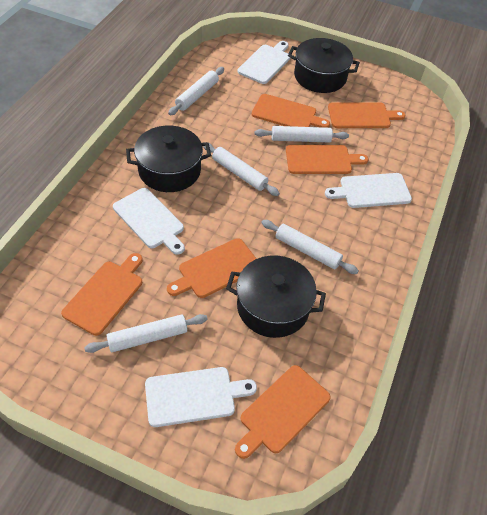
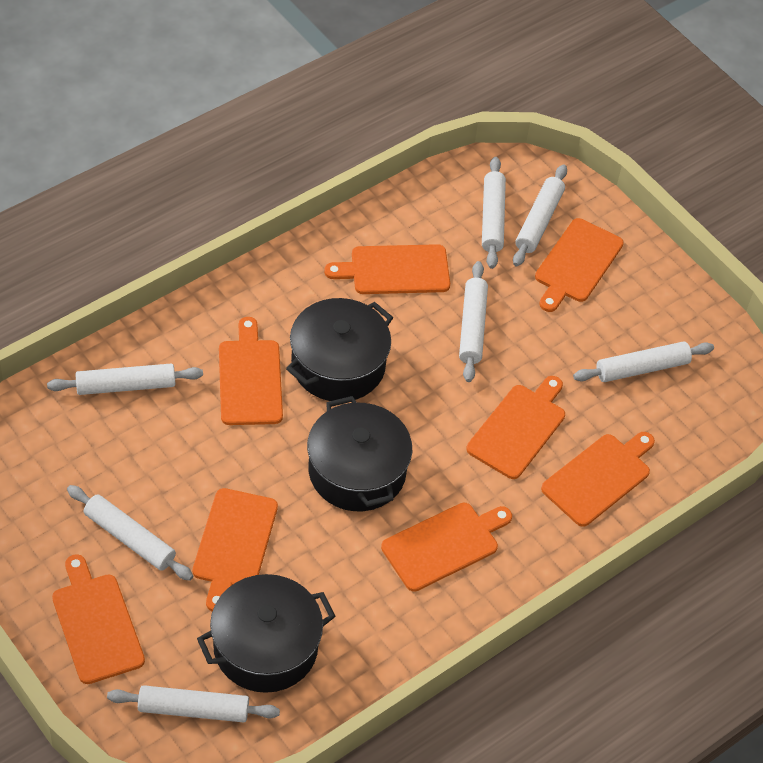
orange cutting board: 6 -> 8
white cutting board: 4 -> 0
white rolling pin: 5 -> 7

